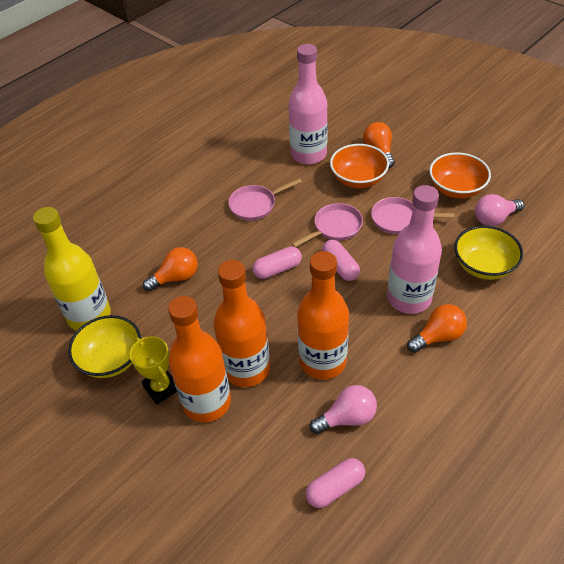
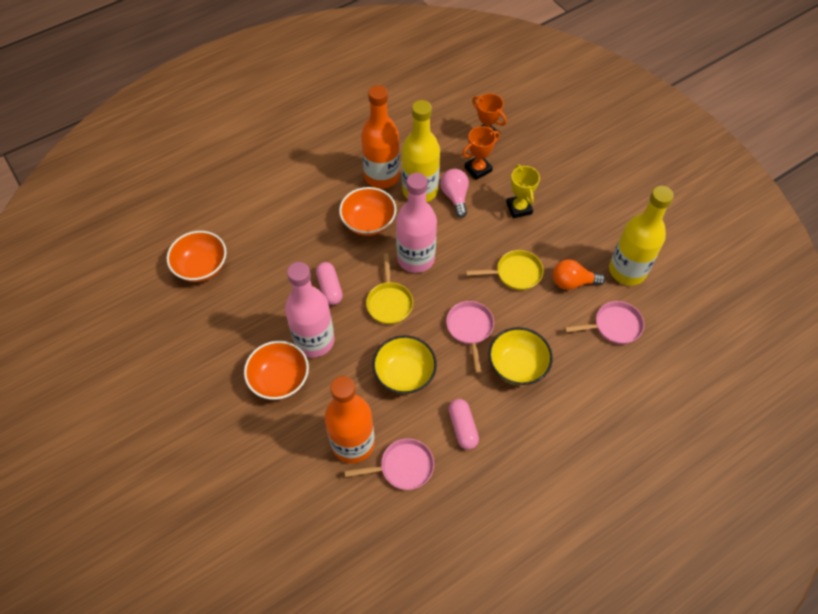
orange bottle: 3 -> 2
orange bowl: 2 -> 3
orange light bulb: 3 -> 1
orange trophy: 0 -> 2
pink capsule: 3 -> 2
pink light bulb: 2 -> 1
yellow bottle: 1 -> 2
yellow pan: 0 -> 2

